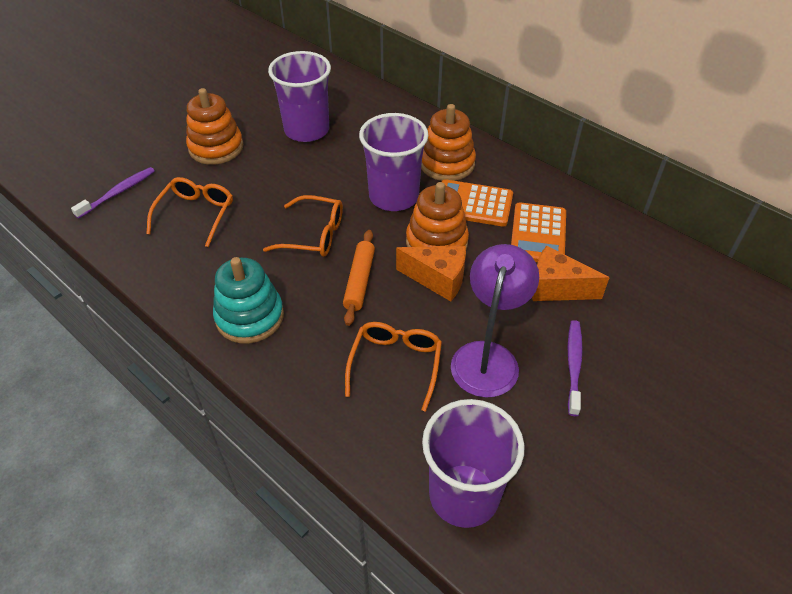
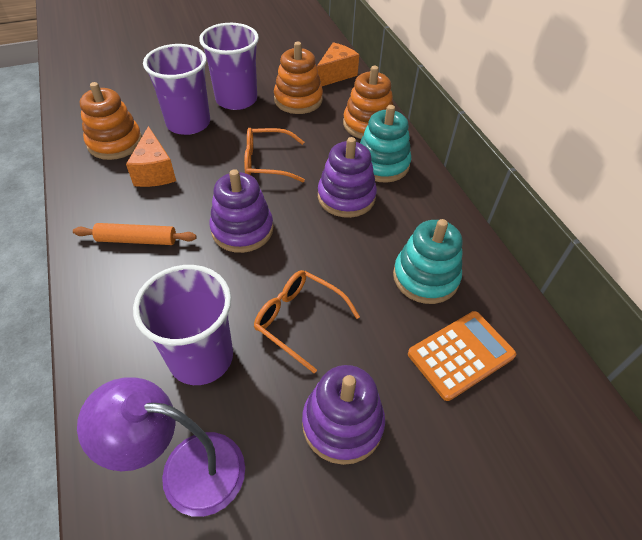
orange calculator: 2 -> 1
orange glasses: 3 -> 2
purple stacking toy: 0 -> 3
purple toothbrush: 2 -> 0
turquoise stacking toy: 1 -> 2

